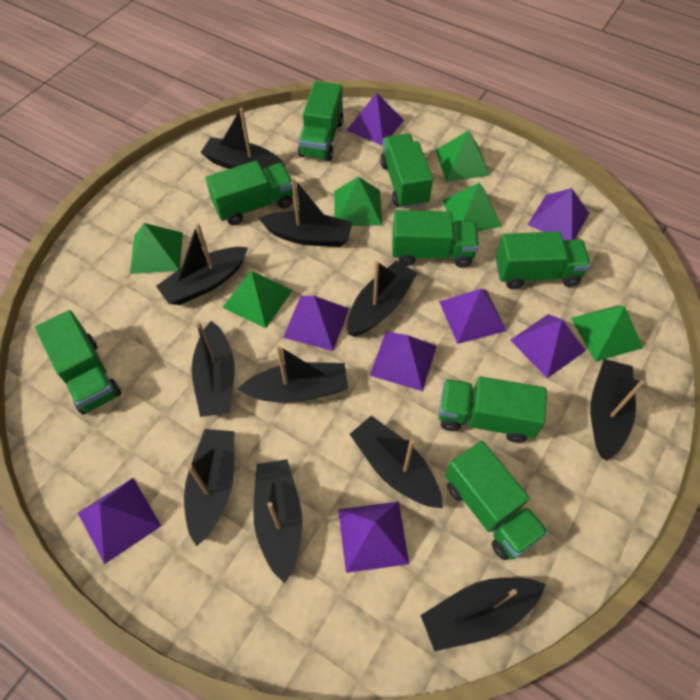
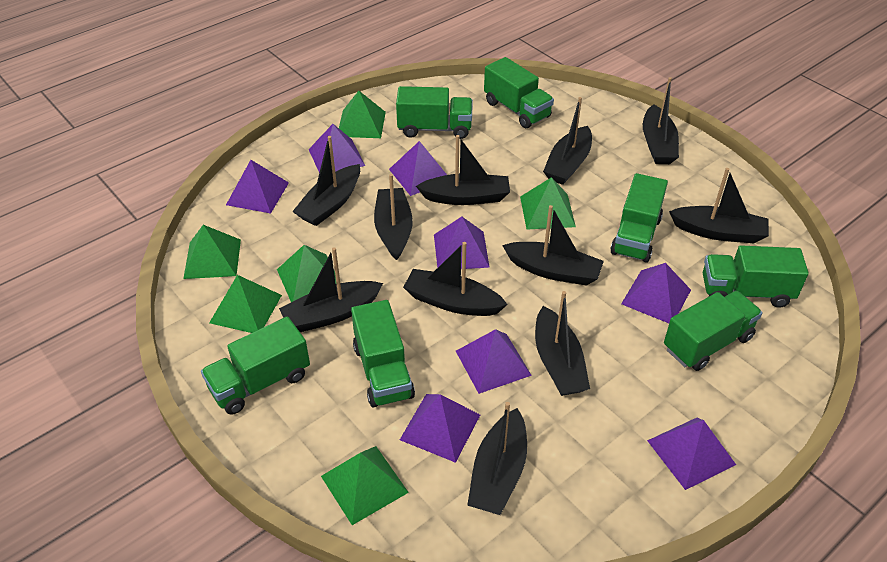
green truck: 8 -> 7

